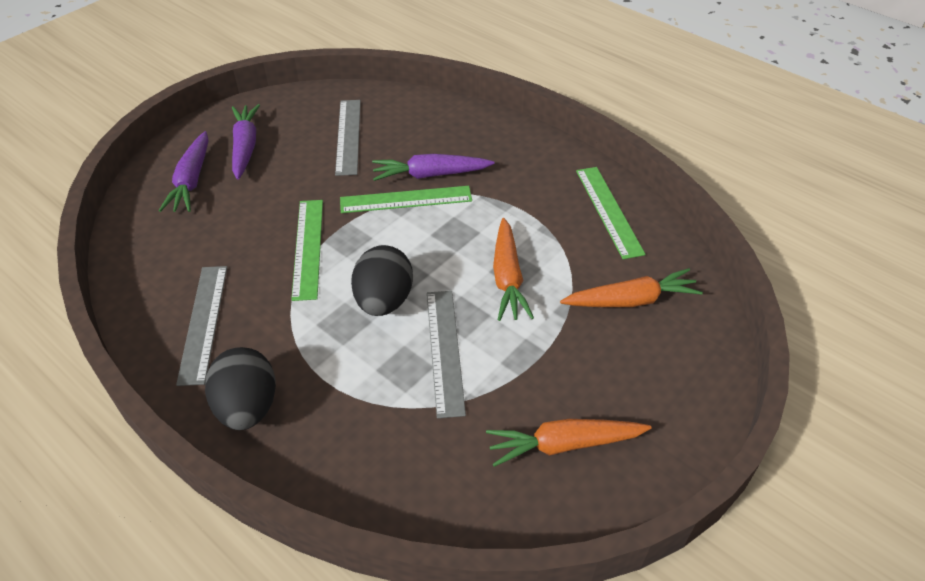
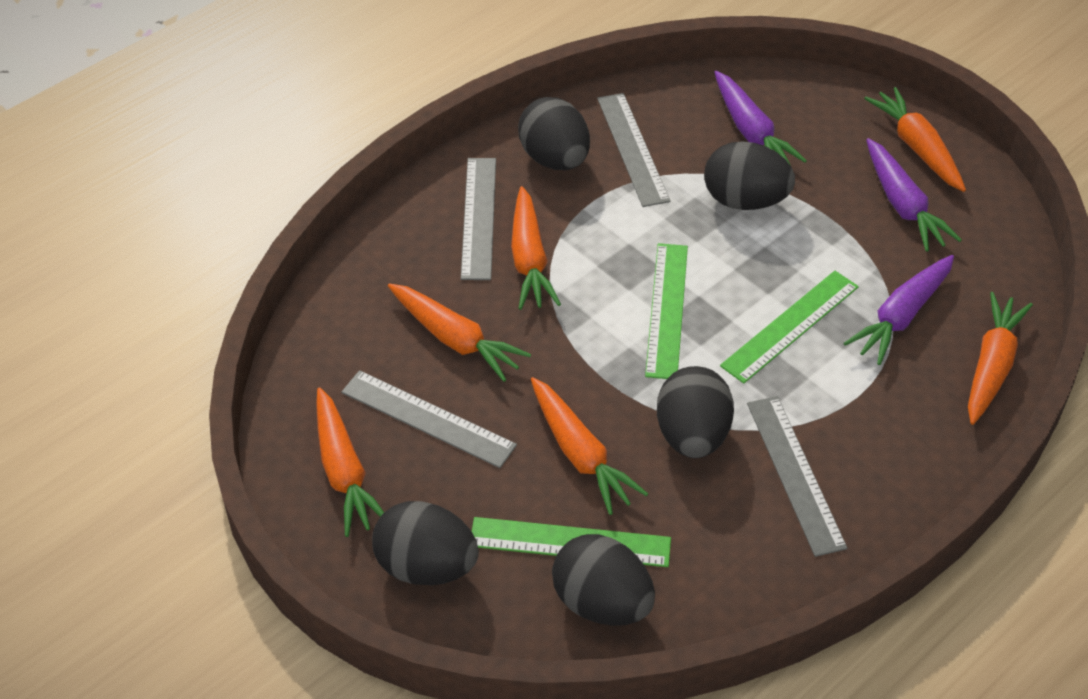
black egg: 2 -> 5
grey ruler: 3 -> 4
orange carrot: 3 -> 6

